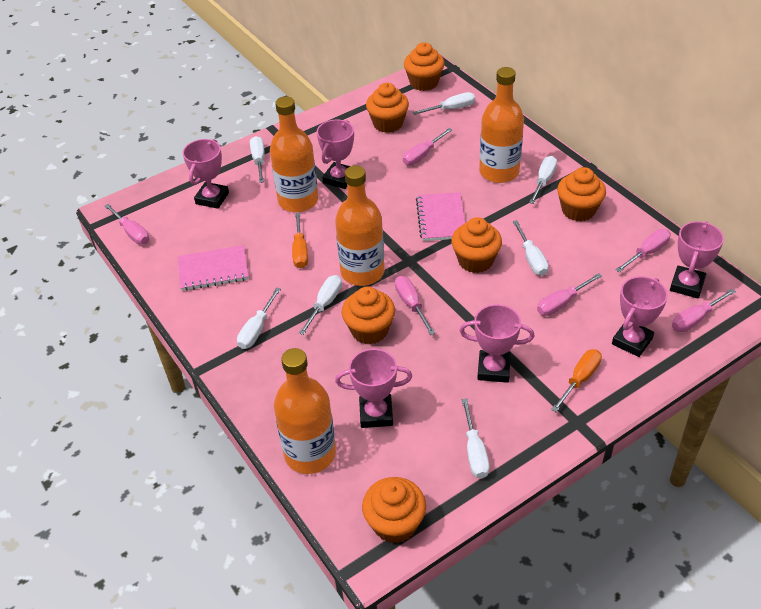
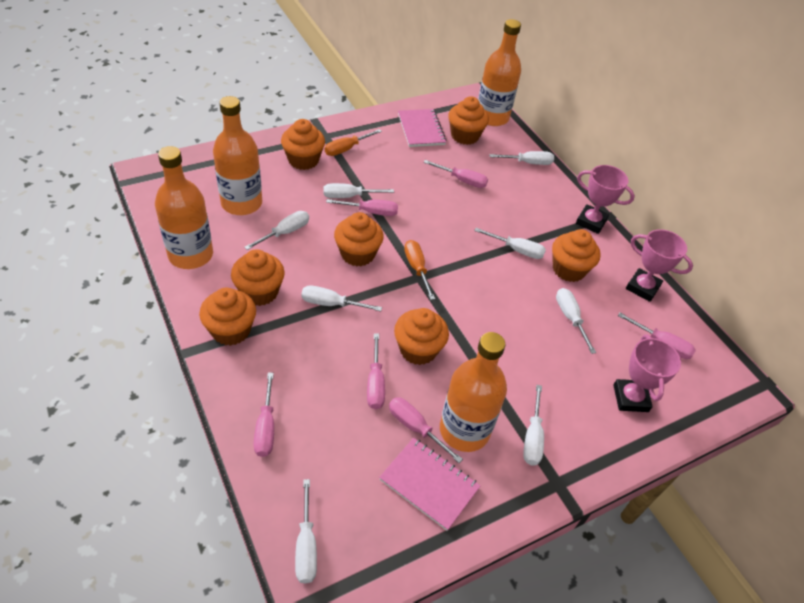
orange cupcake: 6 -> 7
pink trophy: 6 -> 3
white screwdriver: 7 -> 8

